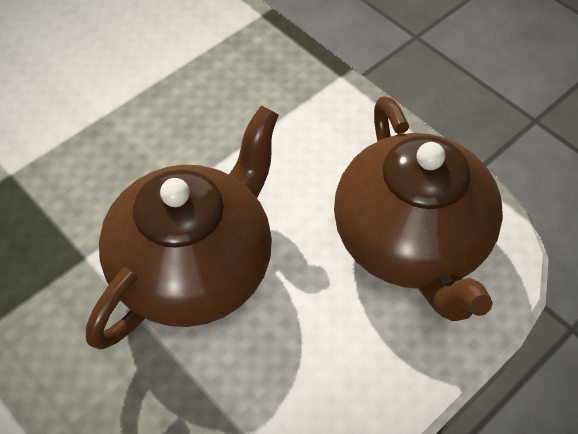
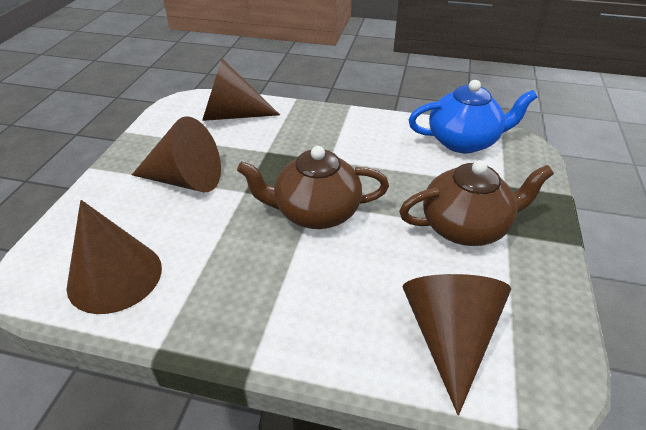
blue teapot: 0 -> 1
brown cone: 0 -> 4

